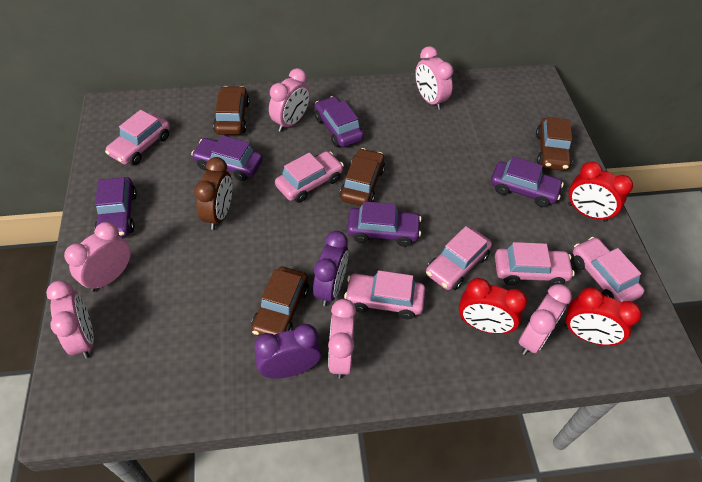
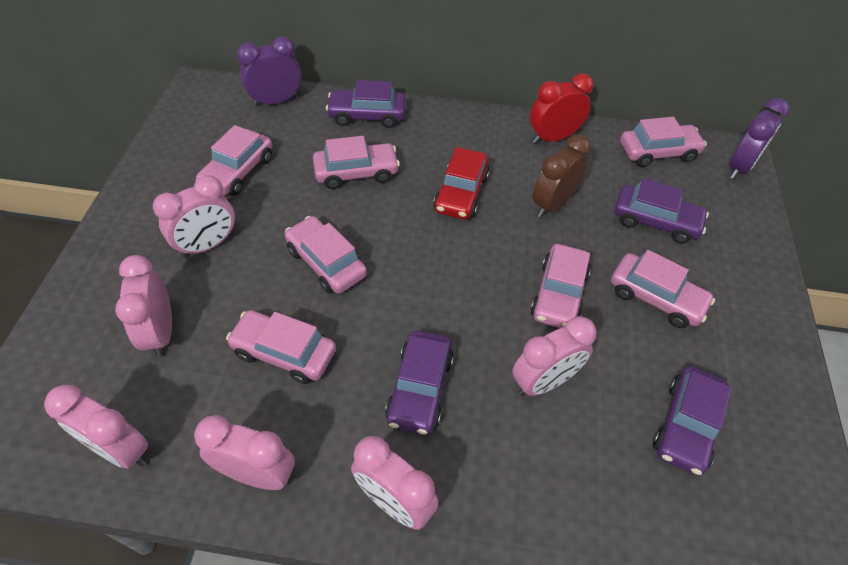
brown car: 4 -> 0
pink car: 6 -> 7
purple car: 5 -> 4
red car: 0 -> 1
red clock: 3 -> 1

